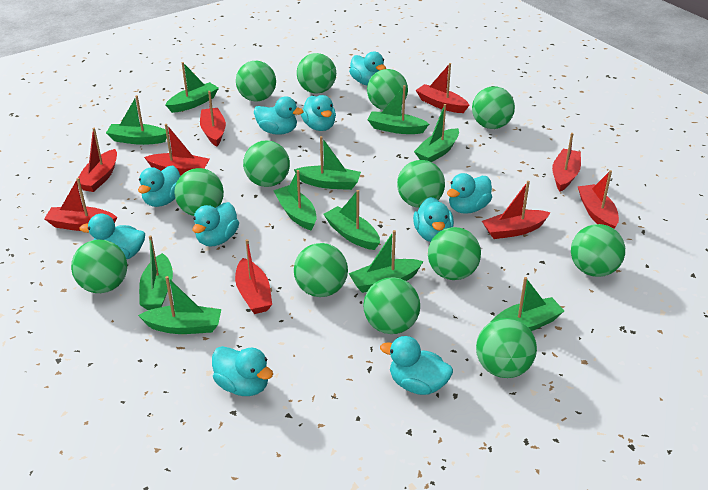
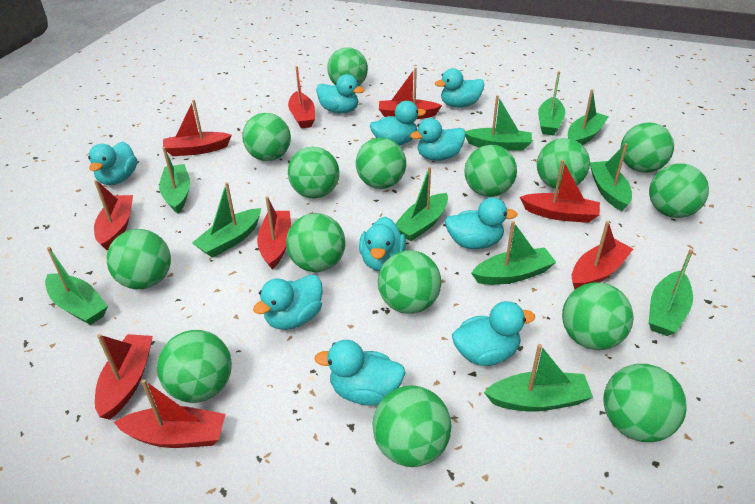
green ball: 13 -> 15

